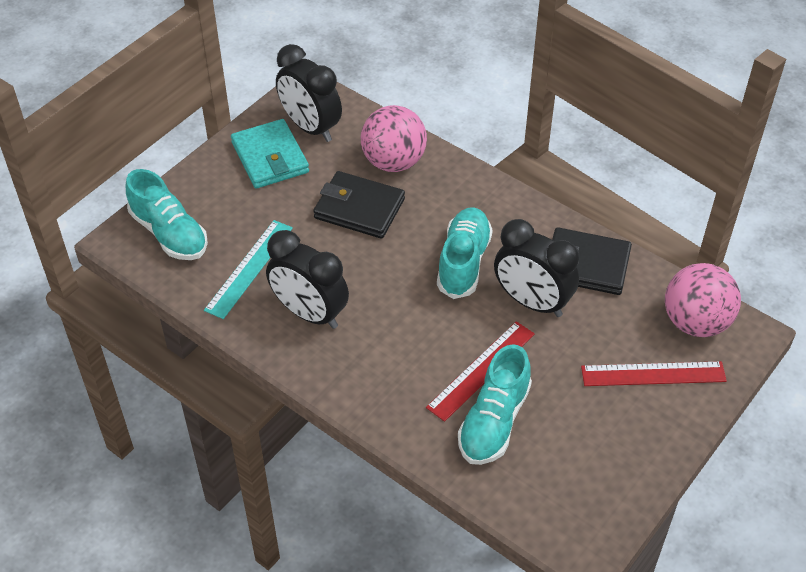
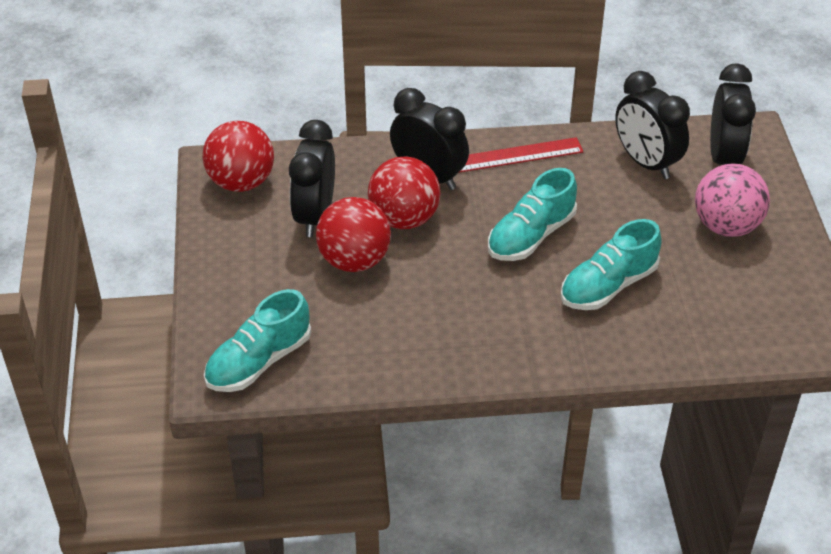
black clock: 3 -> 4
black wallet: 2 -> 0
pink ball: 2 -> 1
red ball: 0 -> 3
red ruler: 2 -> 1
turquoise ruler: 1 -> 0
turquoise wallet: 1 -> 0

